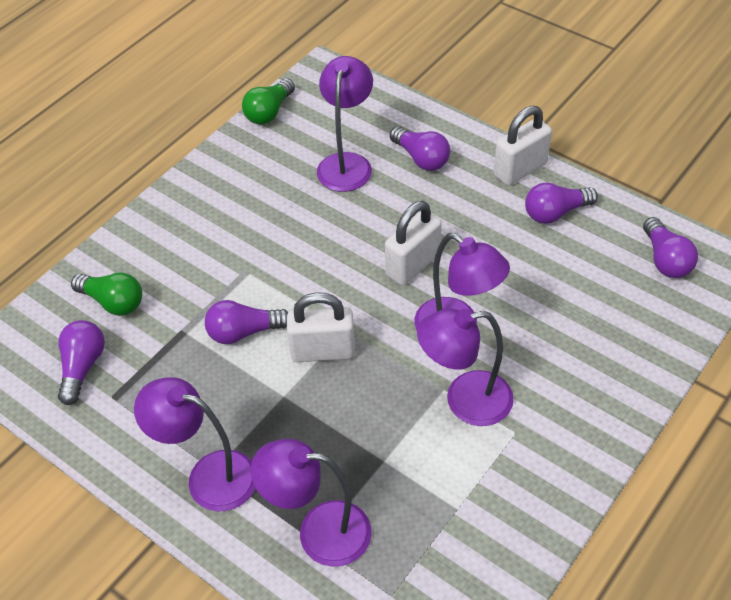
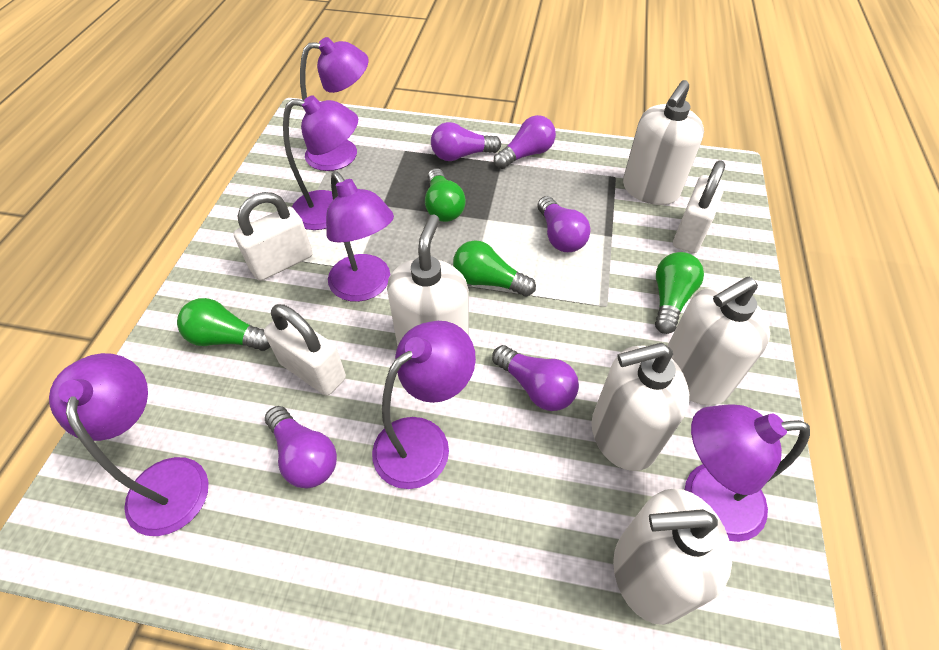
green light bulb: 2 -> 4
purple lamp: 5 -> 6
white soap dispenser: 0 -> 5

